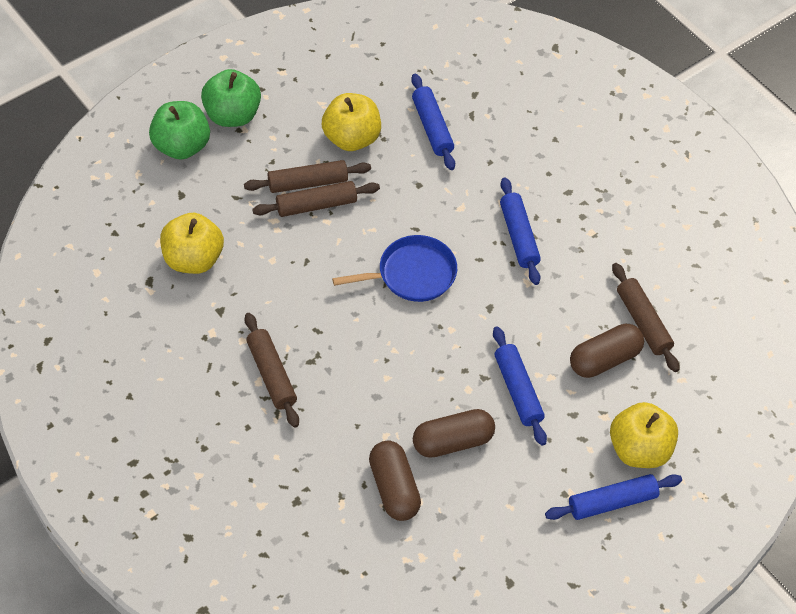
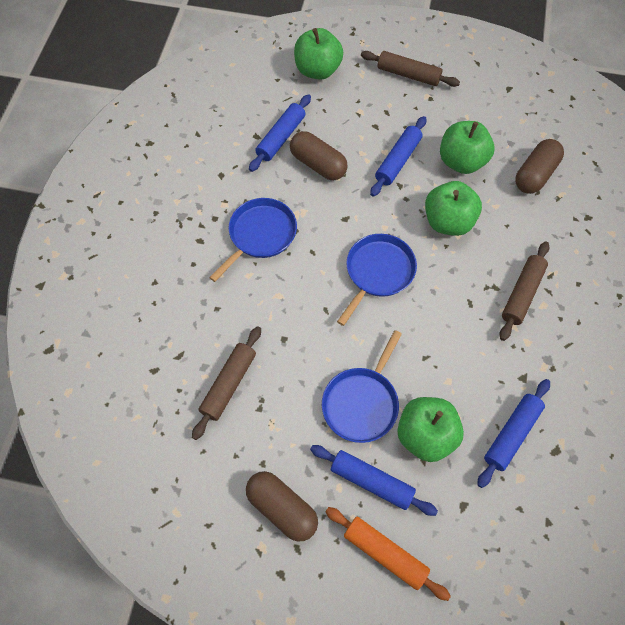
blue pan: 1 -> 3
brown rolling pin: 4 -> 3
green apple: 2 -> 4
orange rolling pin: 0 -> 1
yellow apple: 3 -> 0

